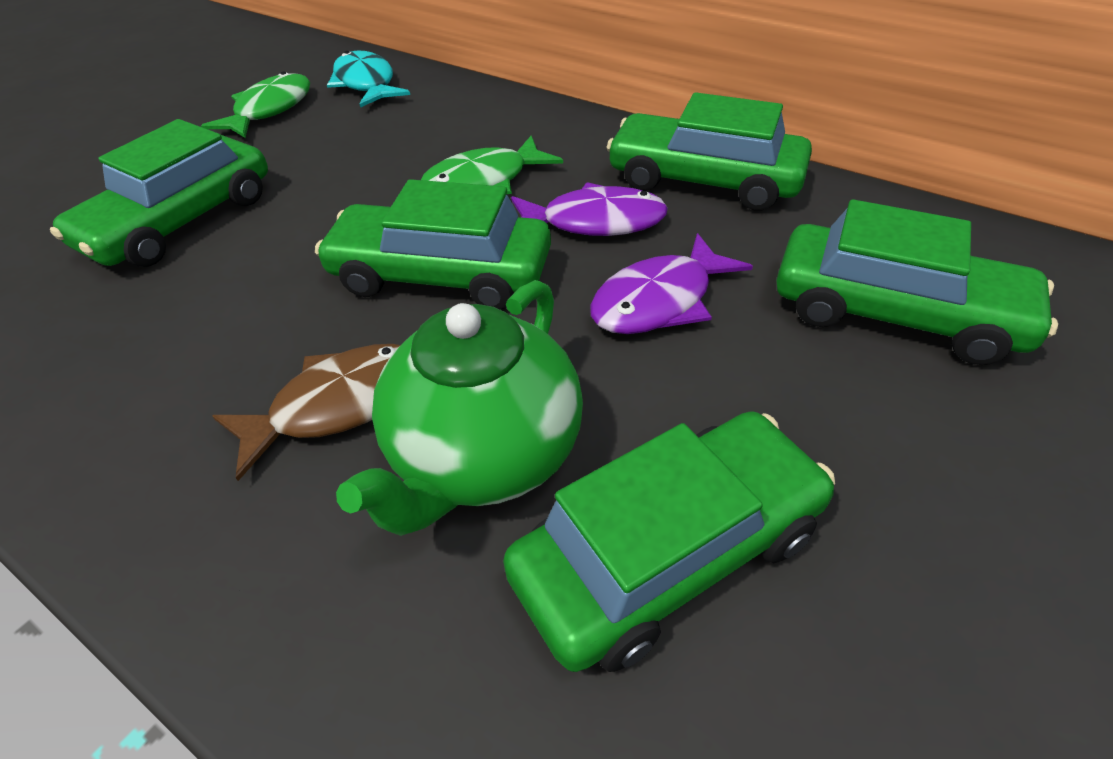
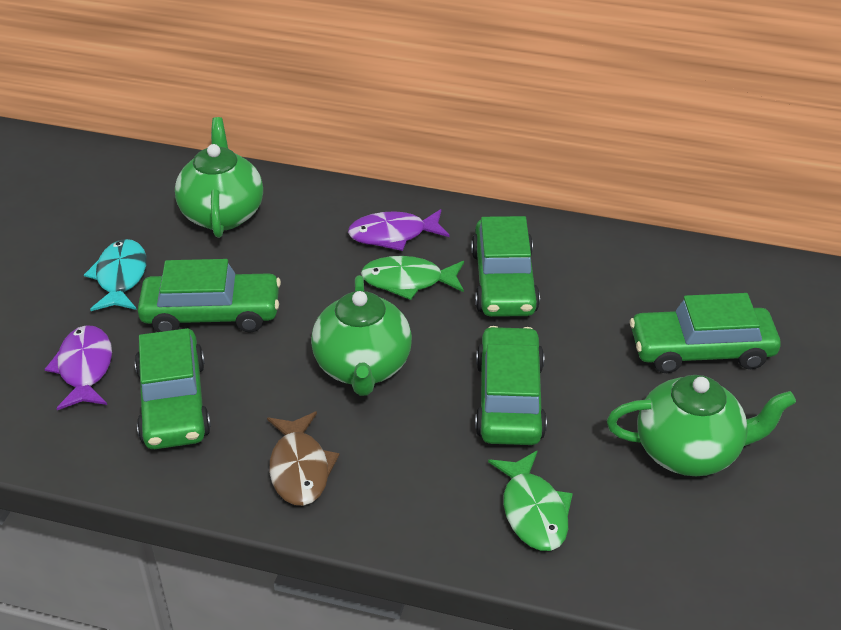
green teapot: 1 -> 3

